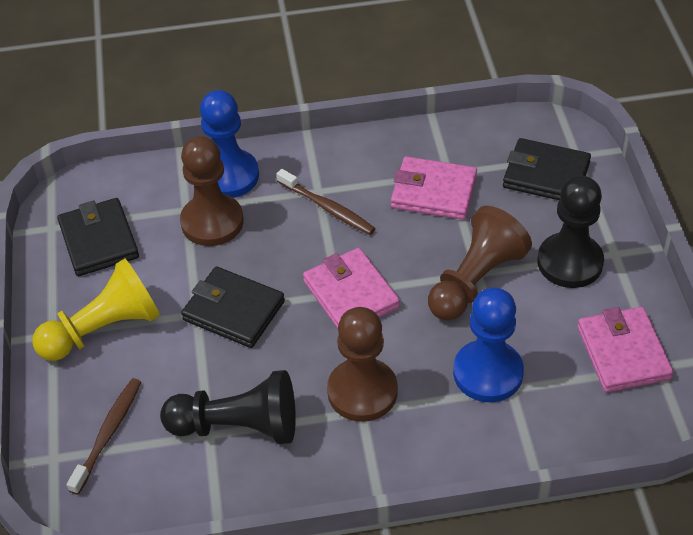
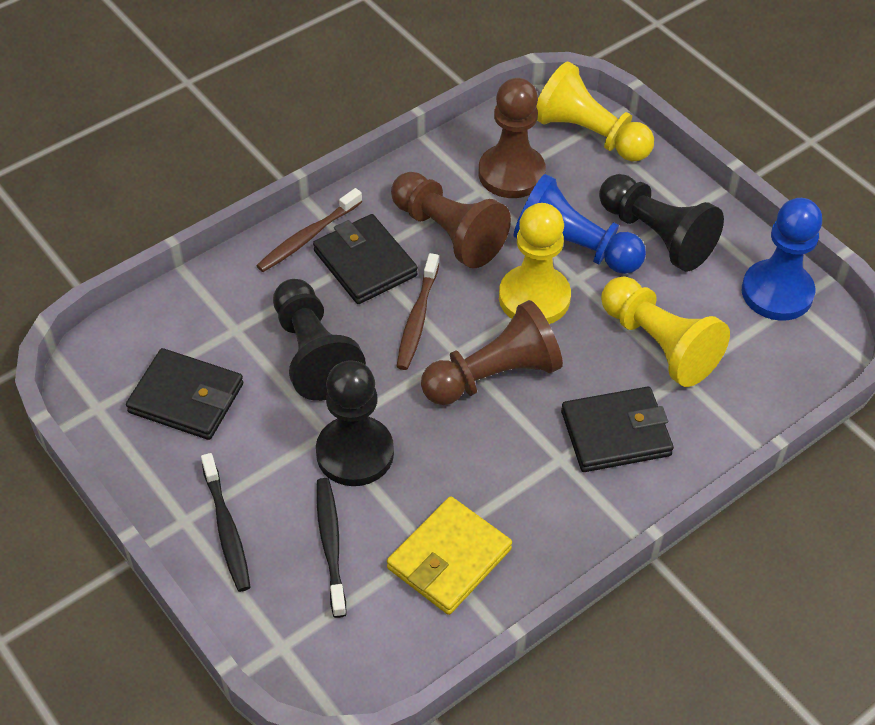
black pawn: 2 -> 3
black toothbrush: 0 -> 2
pink wallet: 3 -> 0
yellow pawn: 1 -> 3
yellow wallet: 0 -> 1

